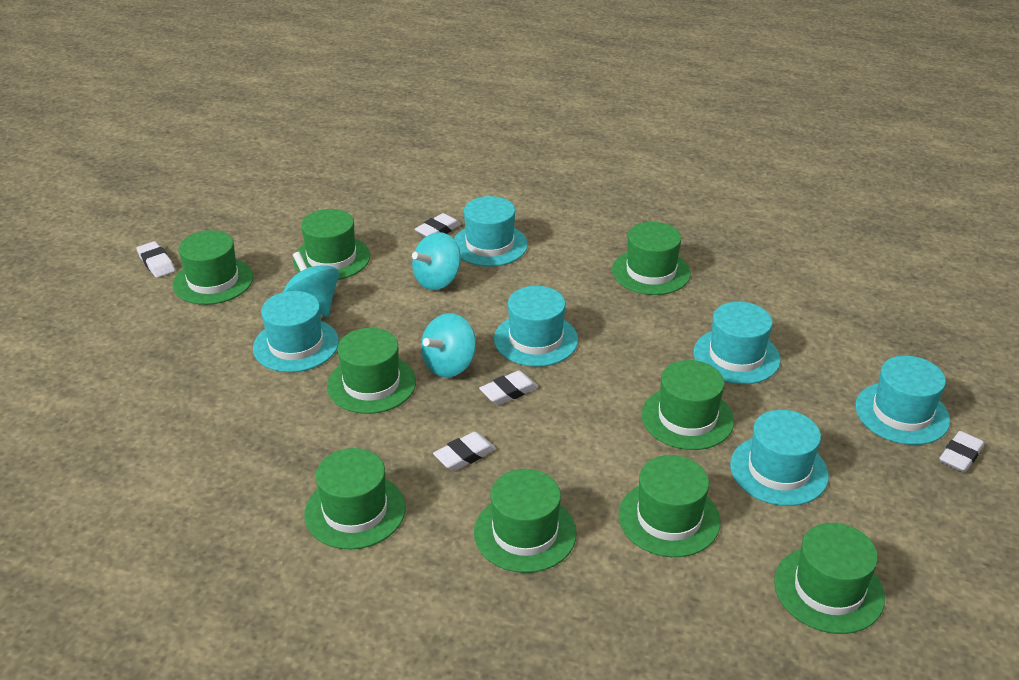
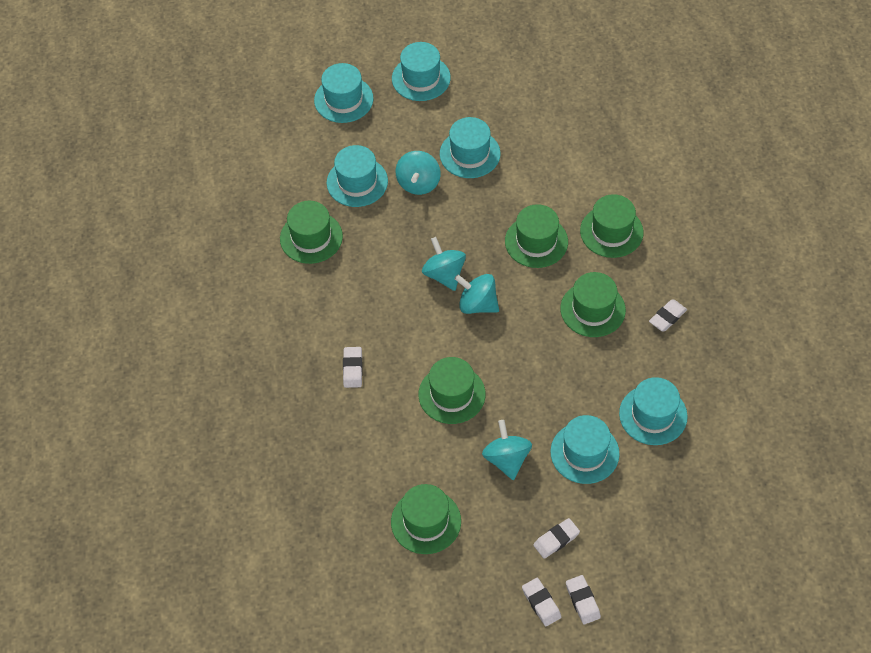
green hat: 9 -> 6
turquoise spinning top: 3 -> 4

